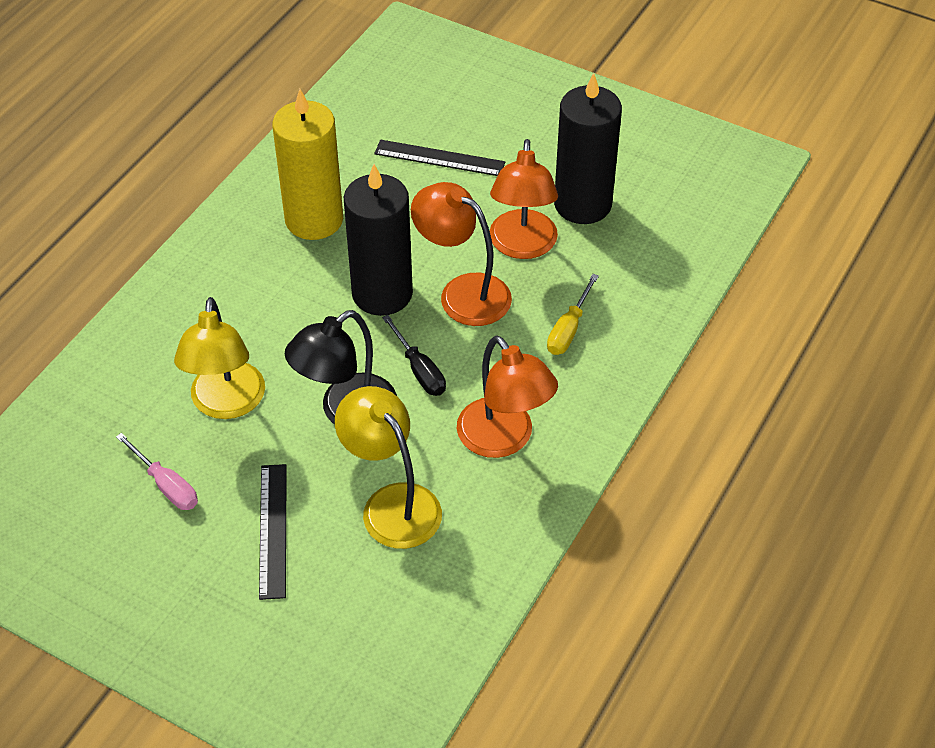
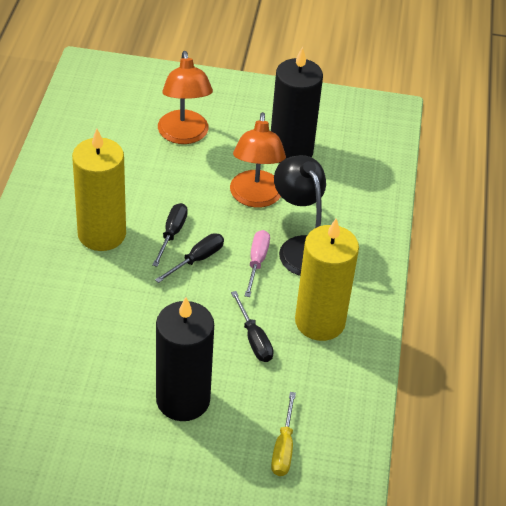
black ruler: 2 -> 0
black screwdriver: 1 -> 3
orange lamp: 3 -> 2
yellow candle: 1 -> 2
yellow lamp: 2 -> 0

